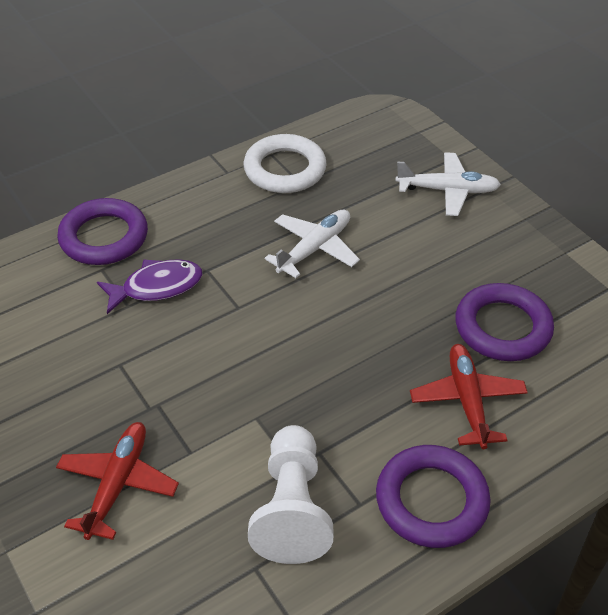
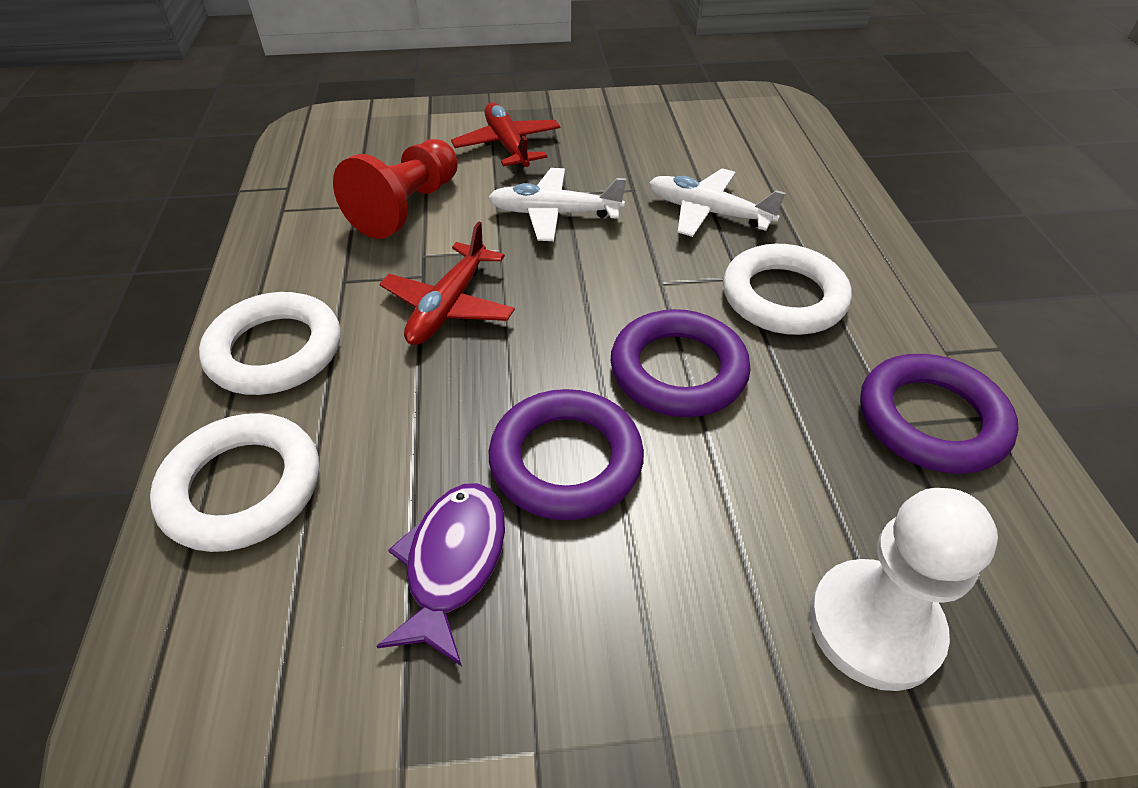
red pawn: 0 -> 1
white ring: 1 -> 3

